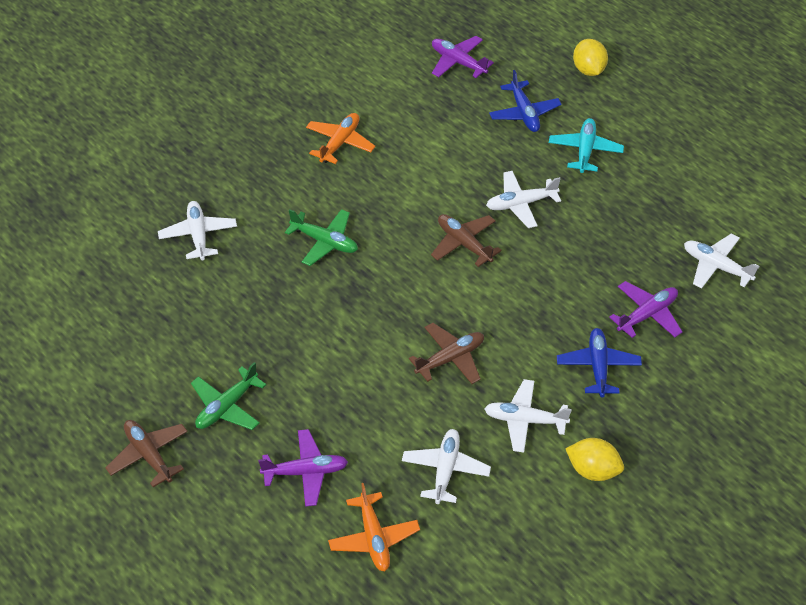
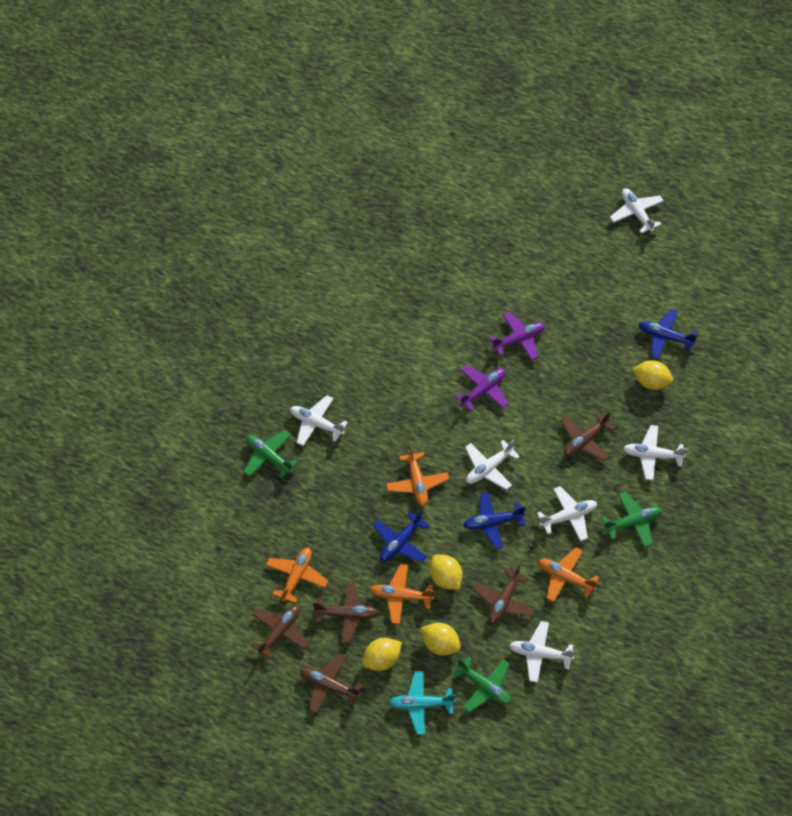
blue plane: 2 -> 3
brown plane: 3 -> 5
green plane: 2 -> 3
orange plane: 2 -> 4
purple plane: 3 -> 2
white plane: 5 -> 6
yellow lemon: 2 -> 4

